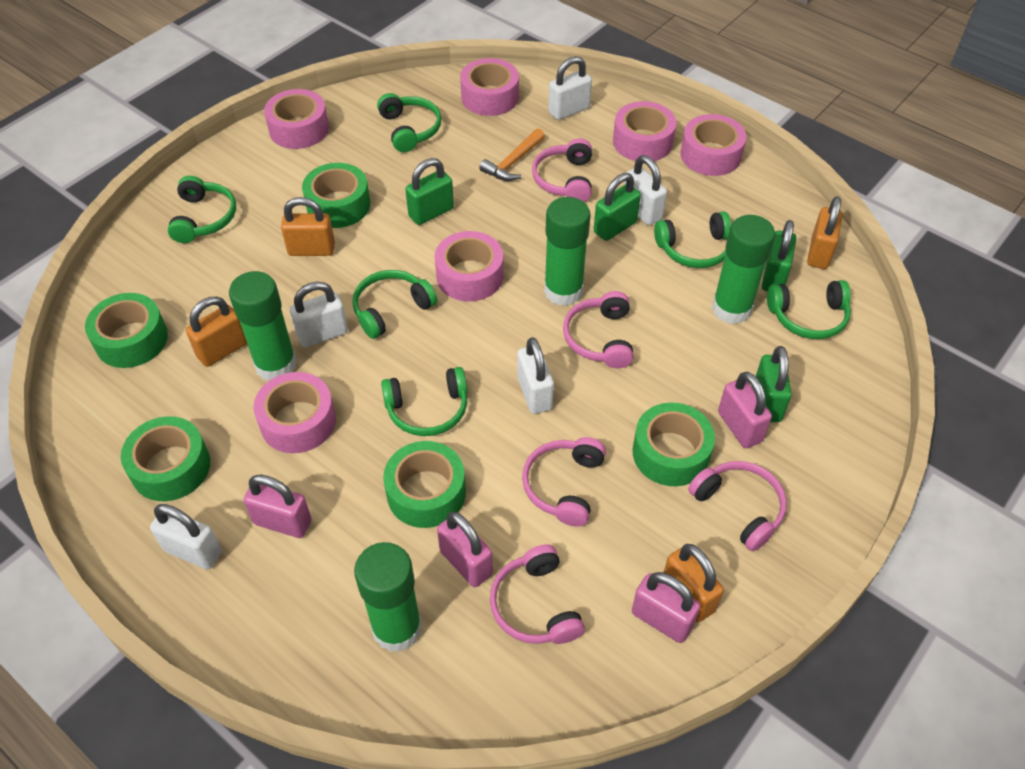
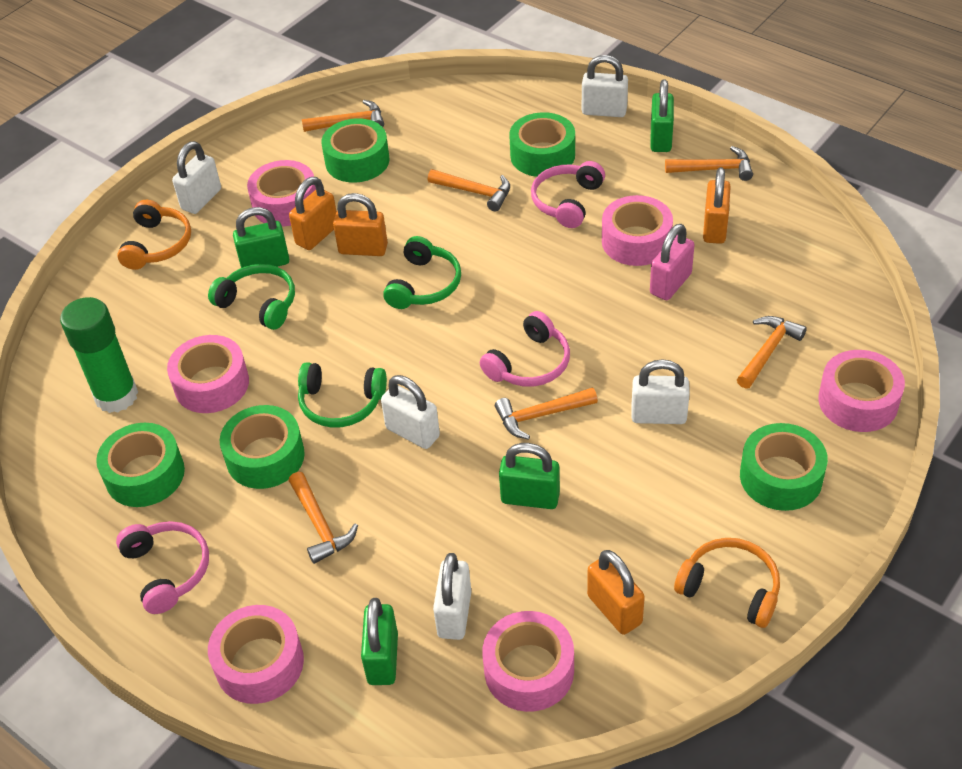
green glue stick: 4 -> 1
green headphones: 6 -> 3
orange hammer: 1 -> 6
orange headphones: 0 -> 2
pink headphones: 5 -> 3
pink padlock: 4 -> 1

